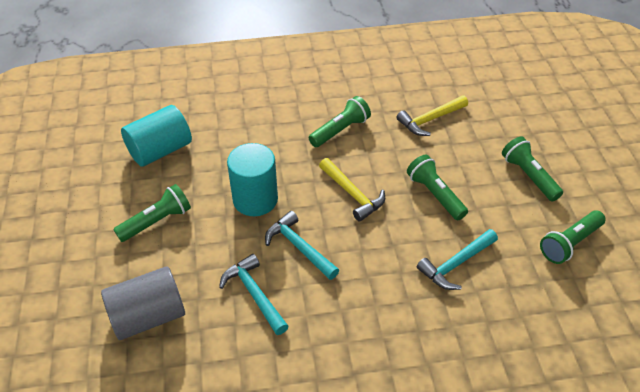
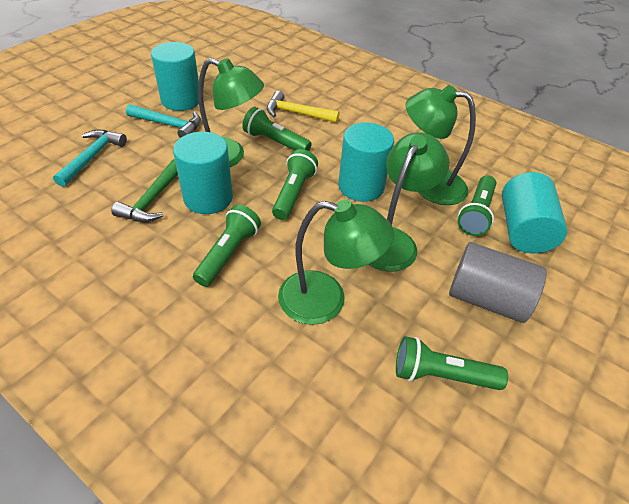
green hammer: 0 -> 1
green lamp: 0 -> 4
turquoise cylinder: 2 -> 4
turquoise hammer: 3 -> 2
yellow hammer: 2 -> 1

